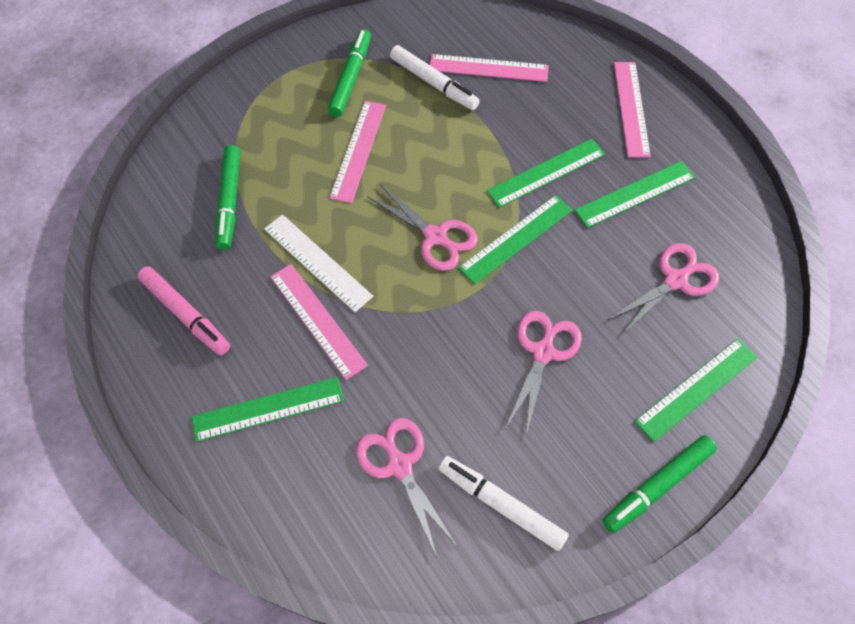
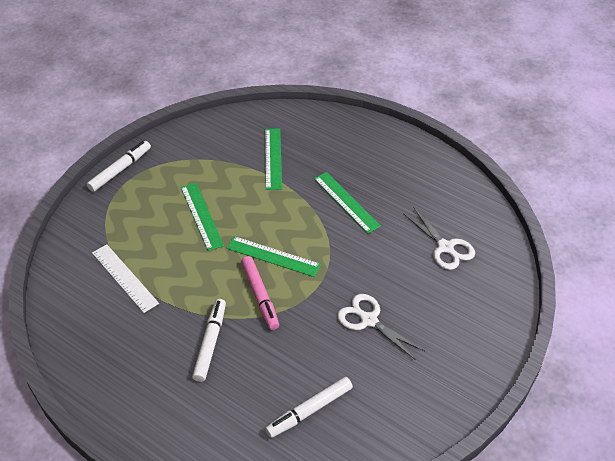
green marker: 3 -> 0
green ruler: 5 -> 4
pink ruler: 4 -> 0
pink scissors: 4 -> 0
white marker: 2 -> 3
white scissors: 0 -> 2

